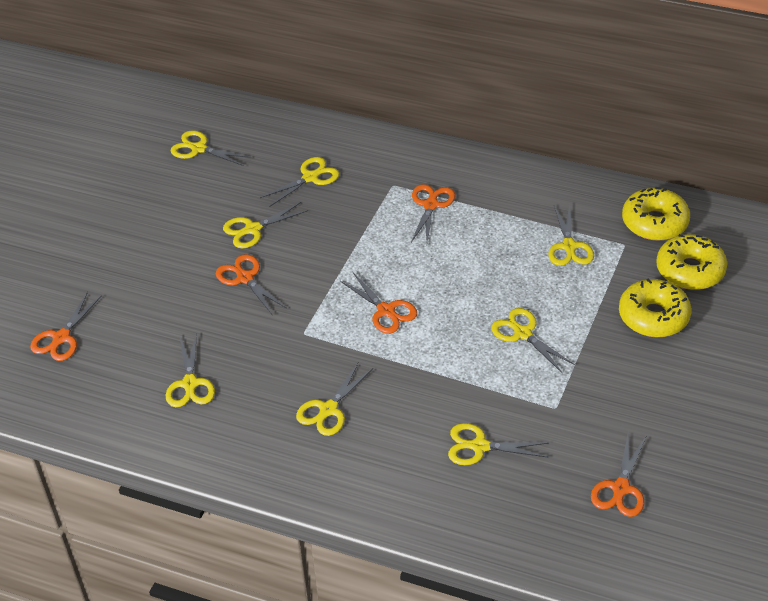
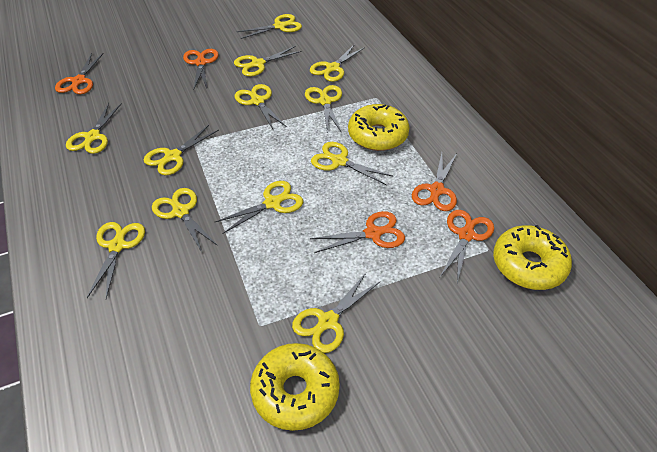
yellow scissors: 8 -> 12

